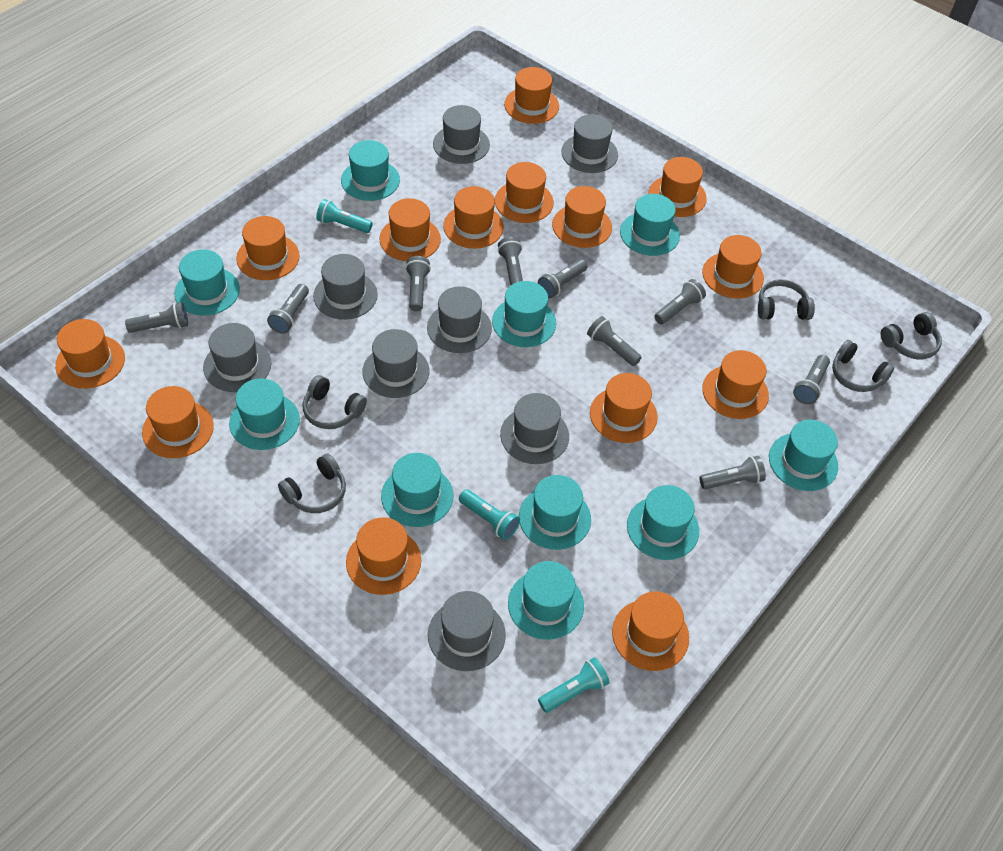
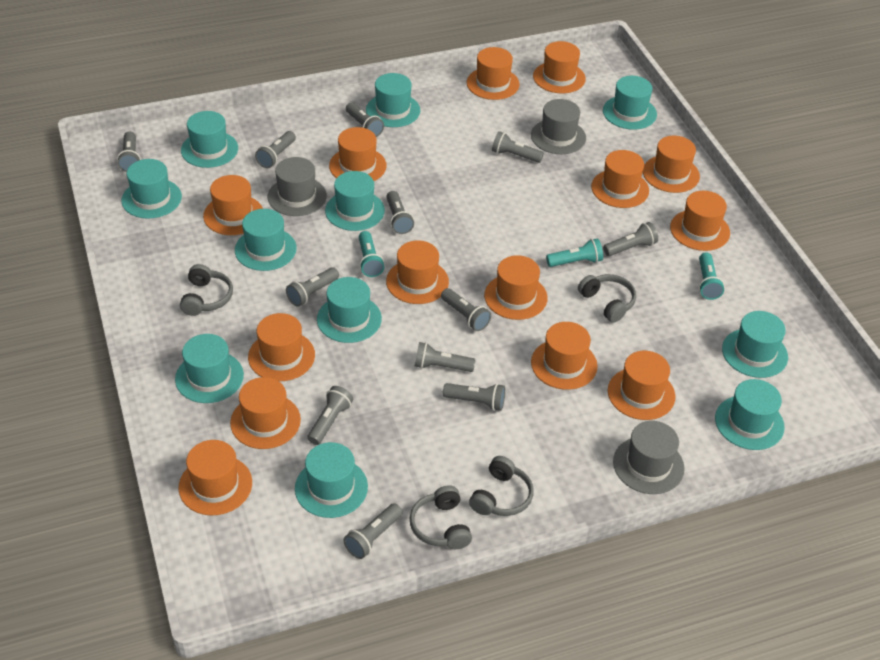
grey flashlight: 9 -> 12
grey hat: 8 -> 3
grey headphones: 5 -> 4
turquoise hat: 10 -> 11

